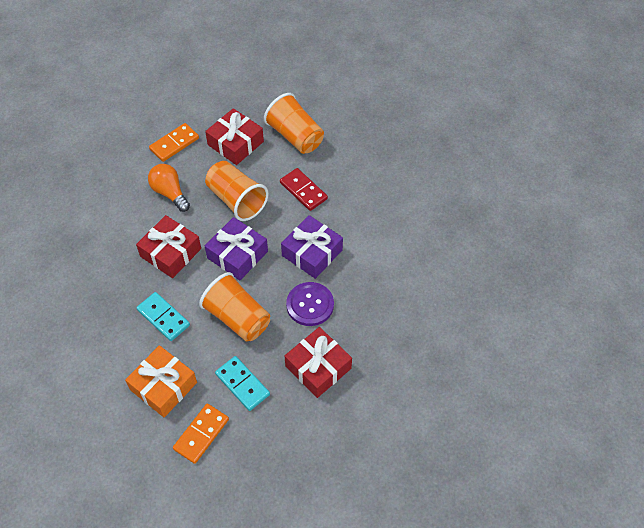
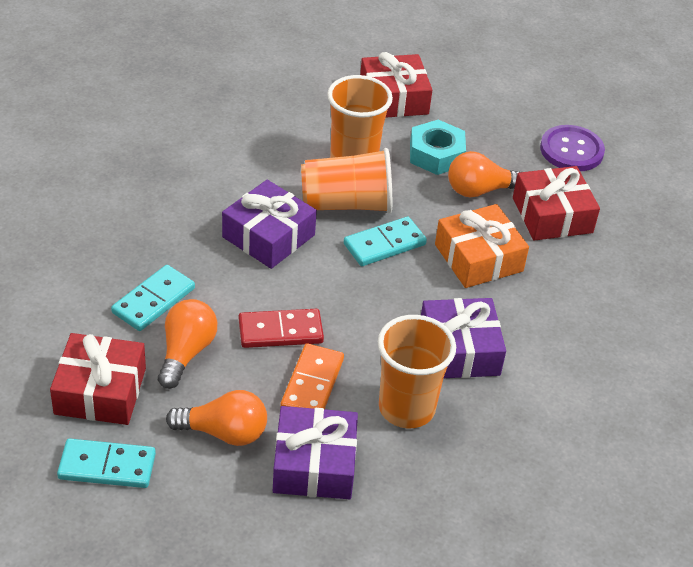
orange domino: 2 -> 1
orange light bulb: 1 -> 3
purple gift: 2 -> 3
turquoise domino: 2 -> 3
turquoise nut: 0 -> 1

